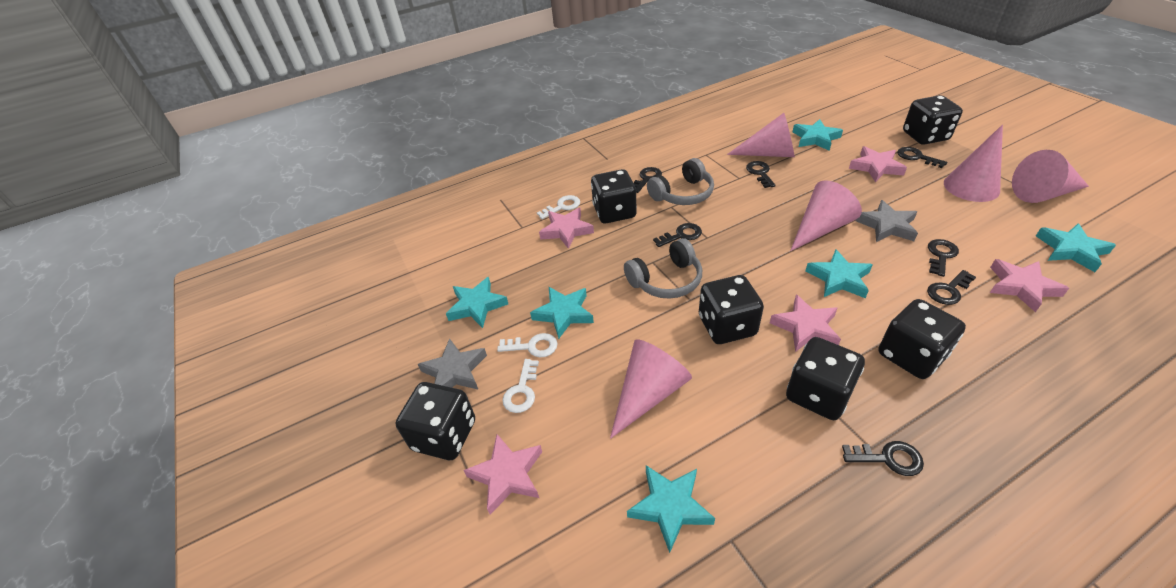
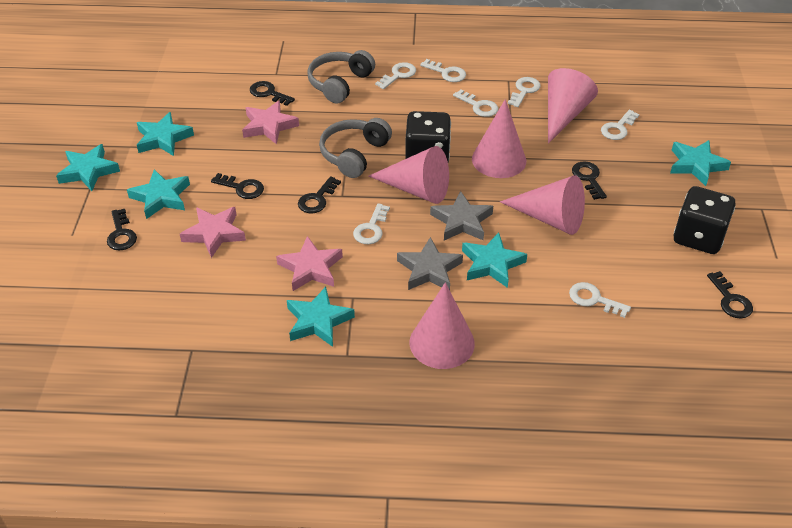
black dice: 6 -> 2
black key: 7 -> 6
pink star: 5 -> 3
white key: 3 -> 7

